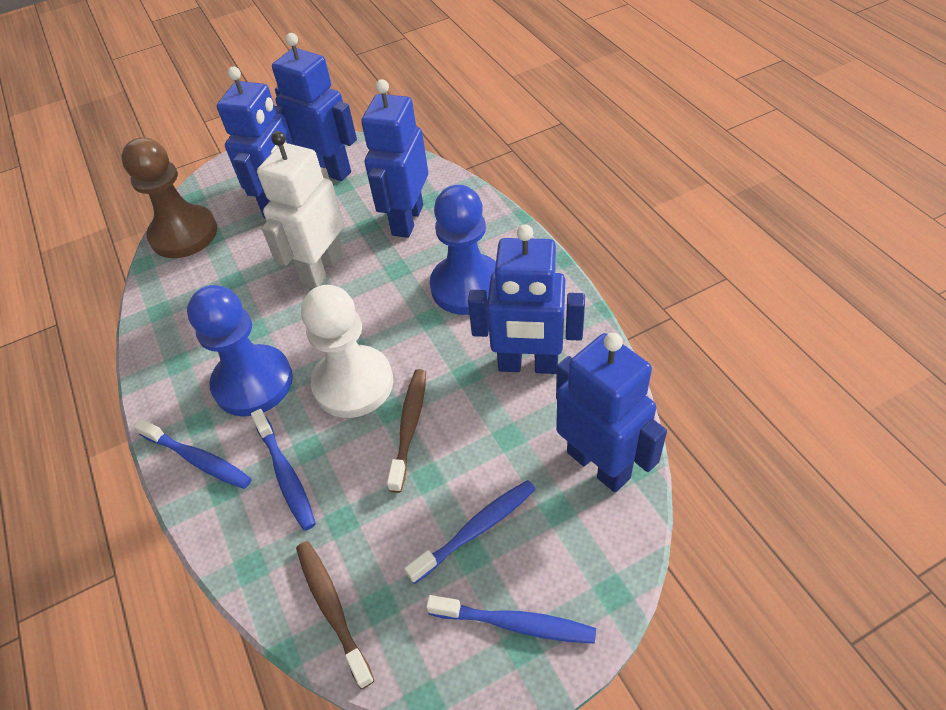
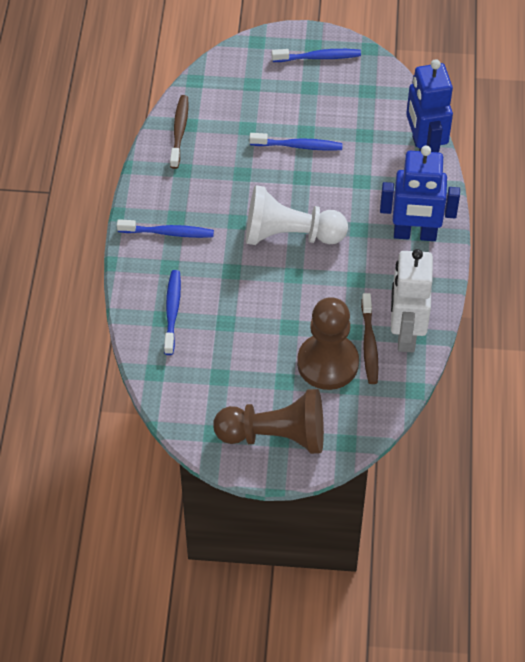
blue pawn: 2 -> 0
blue robot: 5 -> 2
brown pawn: 1 -> 2

